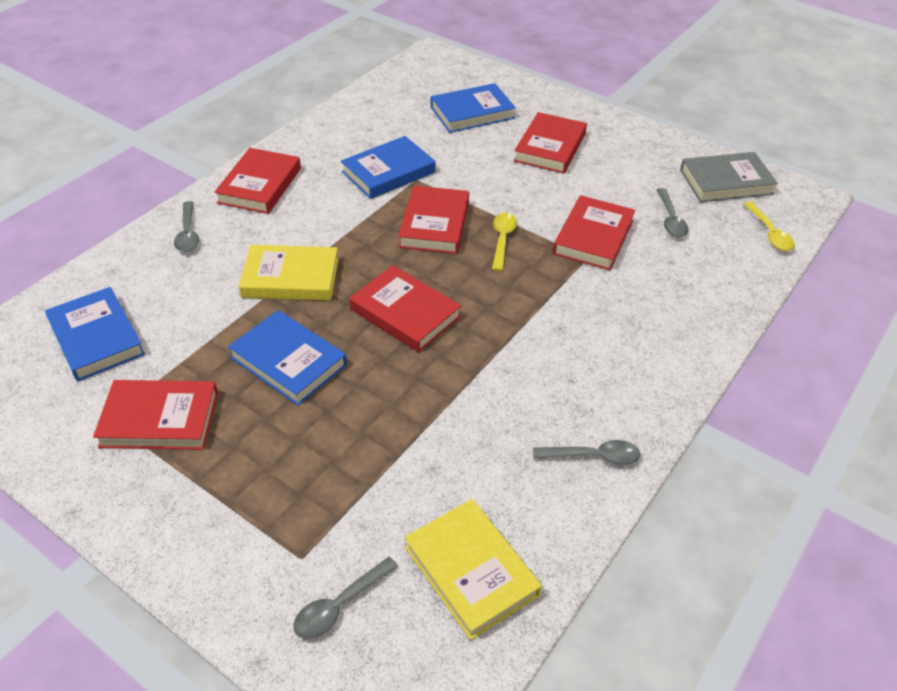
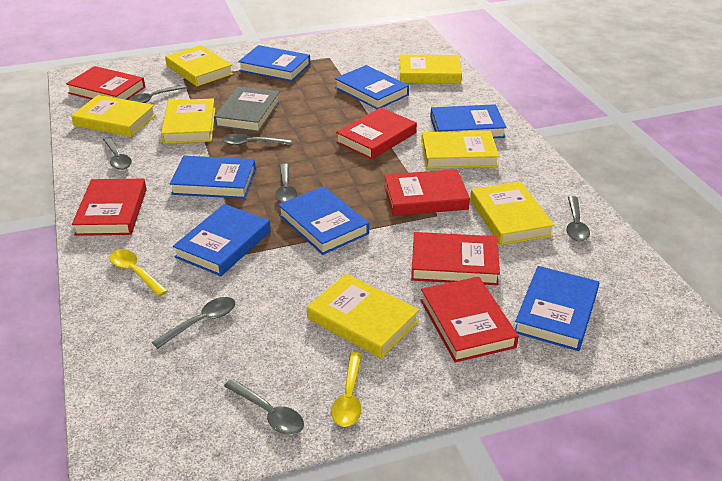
blue book: 4 -> 7
grey spoon: 4 -> 7
yellow book: 2 -> 7

